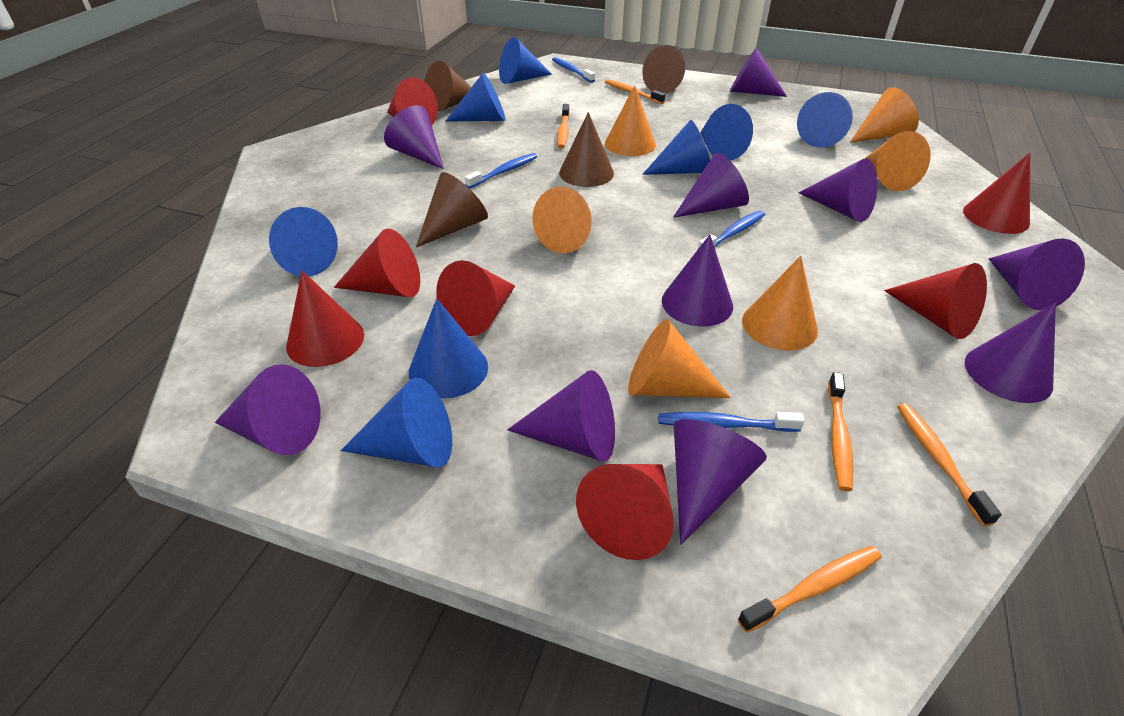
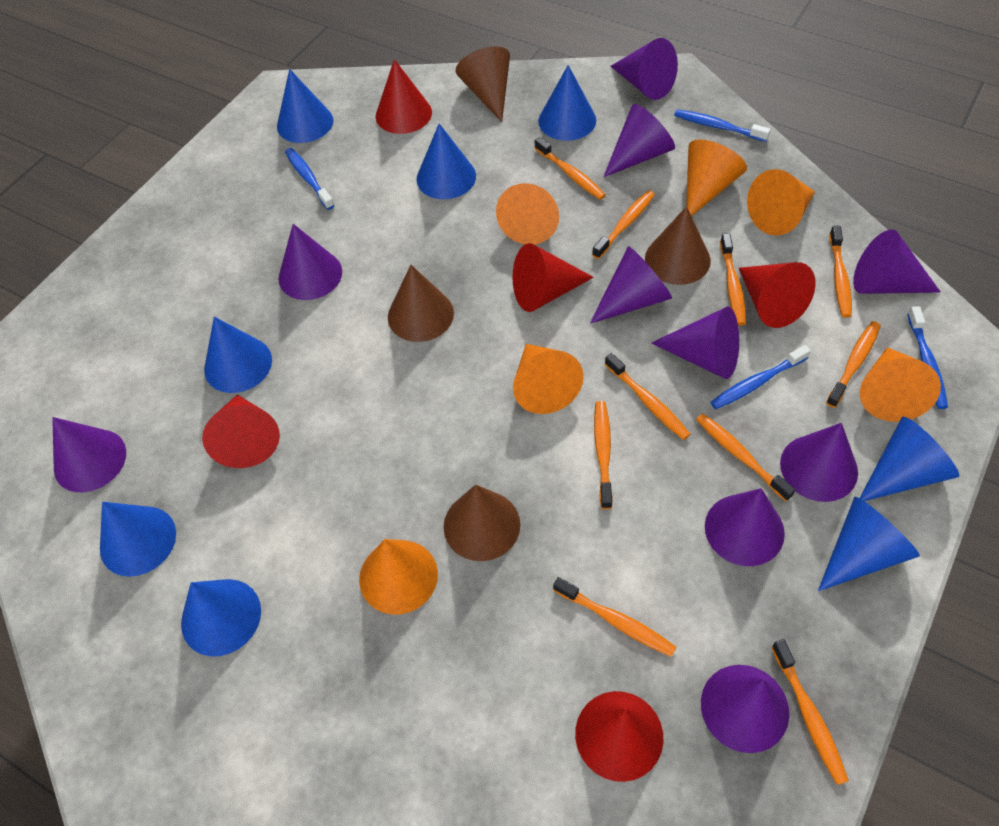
orange toothbrush: 5 -> 10
red cone: 7 -> 5

